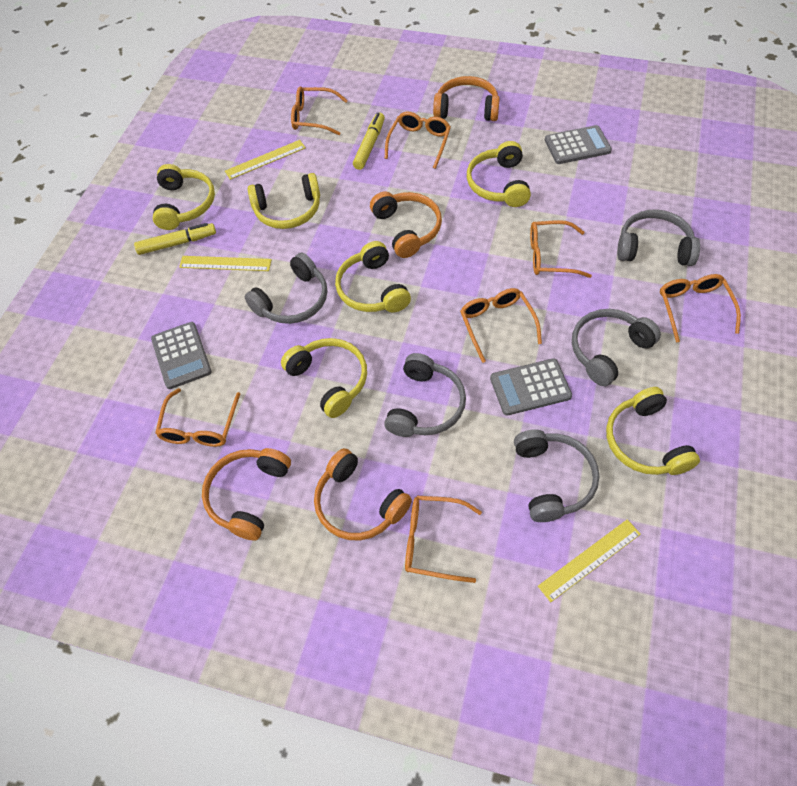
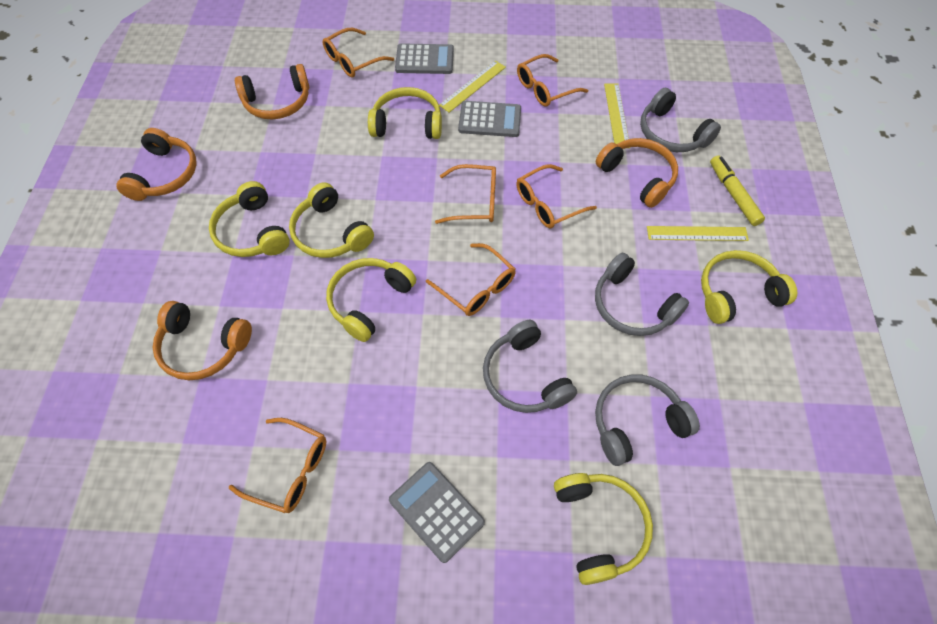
grey headphones: 5 -> 4
orange glasses: 7 -> 6
yellow marker: 2 -> 1

